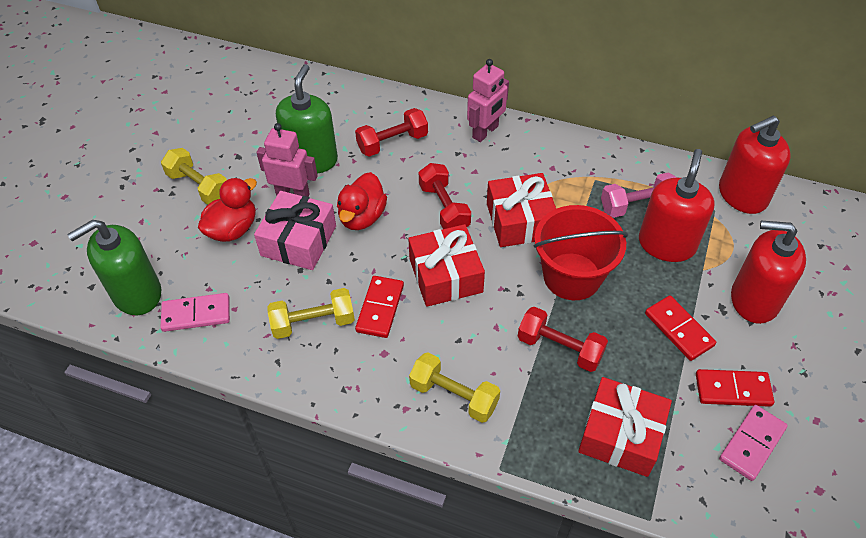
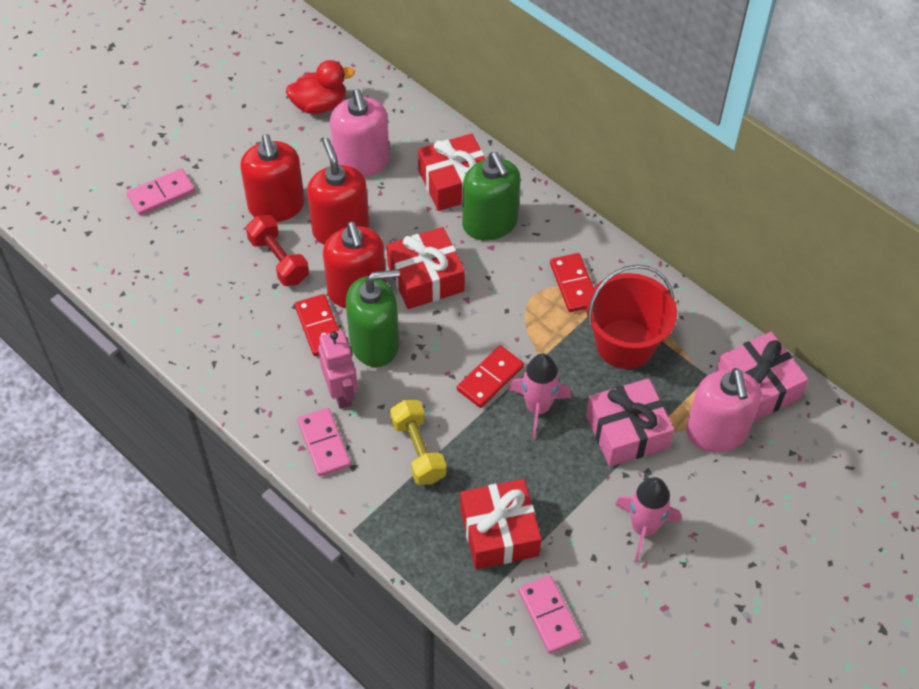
pink domino: 2 -> 3
pink dumbbell: 1 -> 0
pink gift: 1 -> 2
pink robot: 2 -> 1
pink rocket: 0 -> 2
pink soap dispenser: 0 -> 2
red duck: 2 -> 1
red dumbbell: 3 -> 1
yellow dumbbell: 3 -> 1

